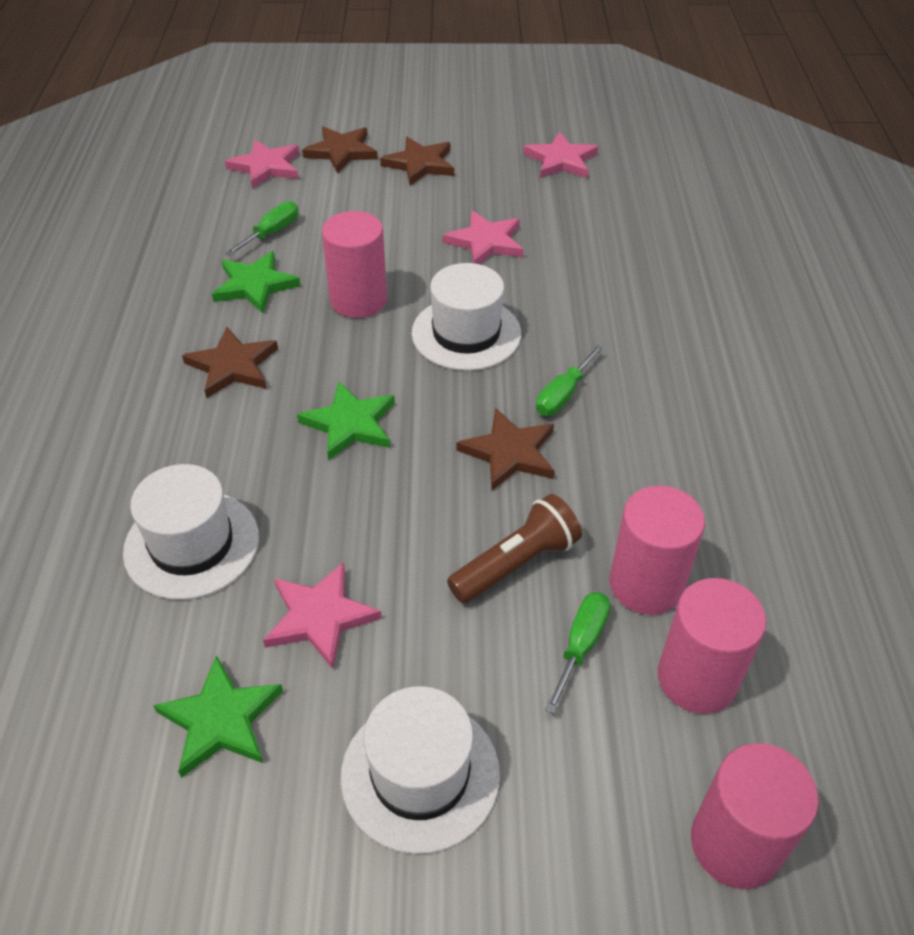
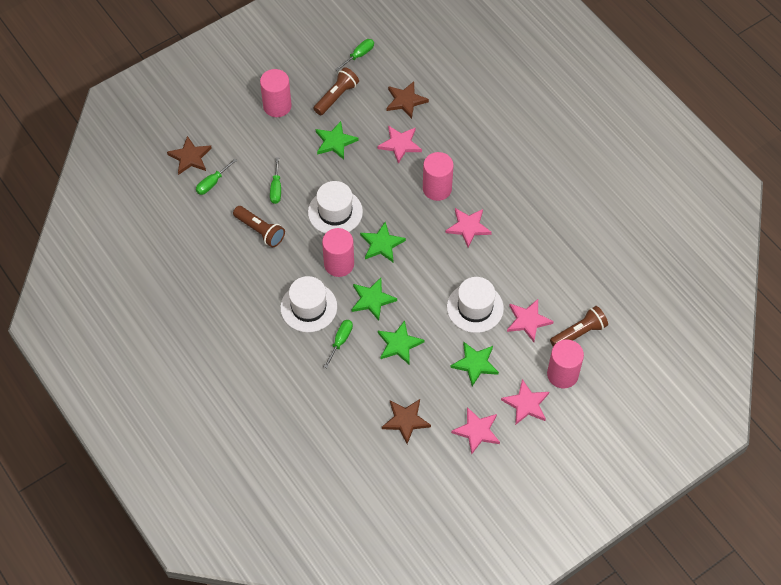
brown flashlight: 1 -> 3
brown star: 4 -> 3
green screwdriver: 3 -> 4
green star: 3 -> 5
pink star: 4 -> 5

